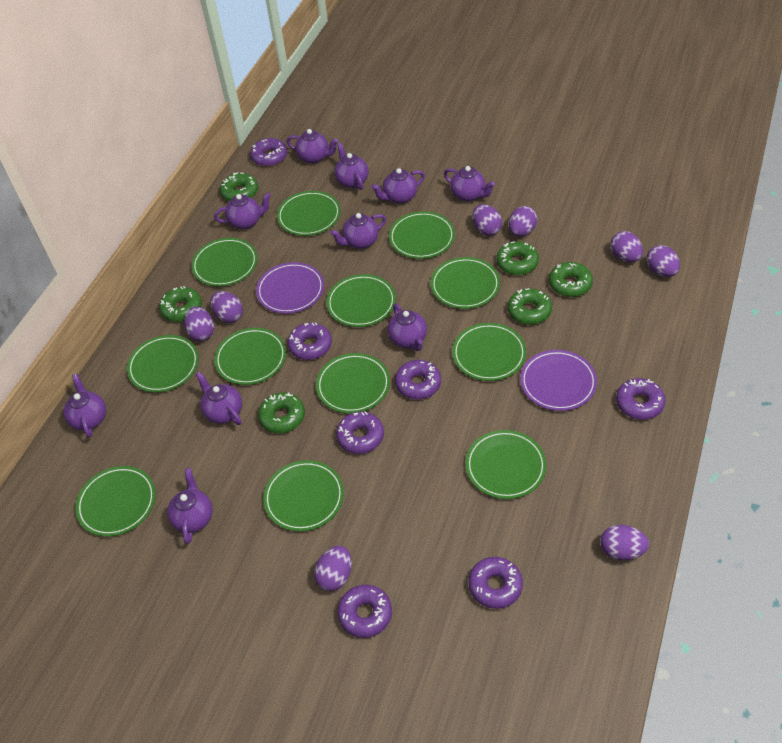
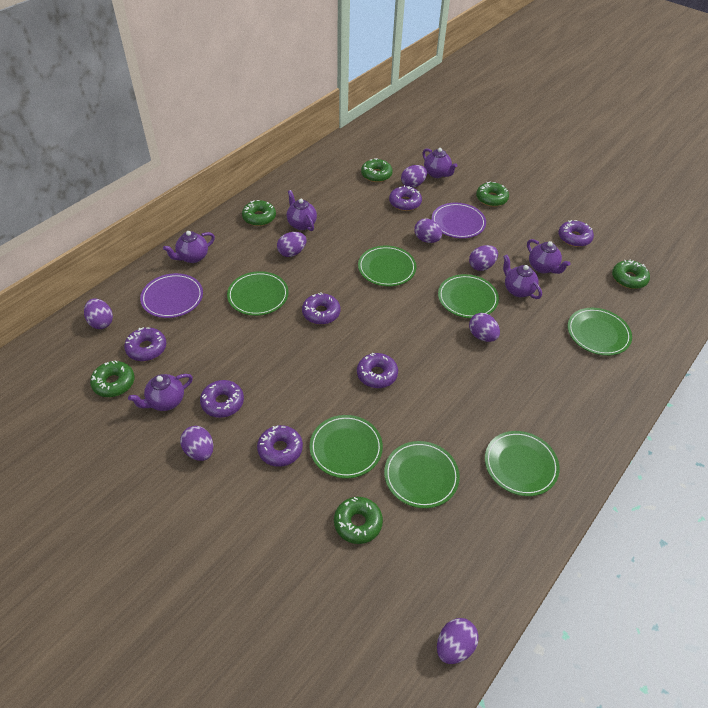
green plate: 12 -> 7
purple teapot: 10 -> 6

